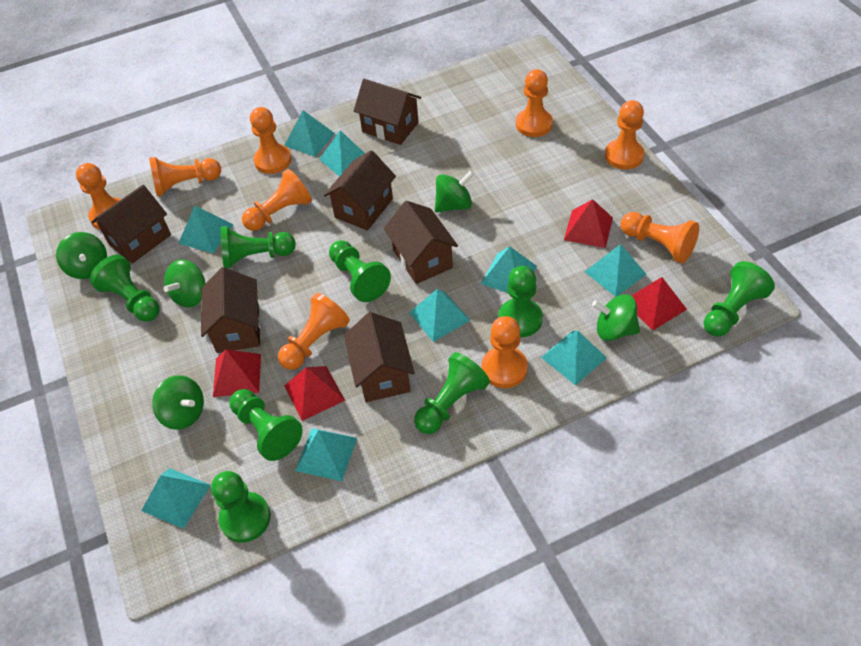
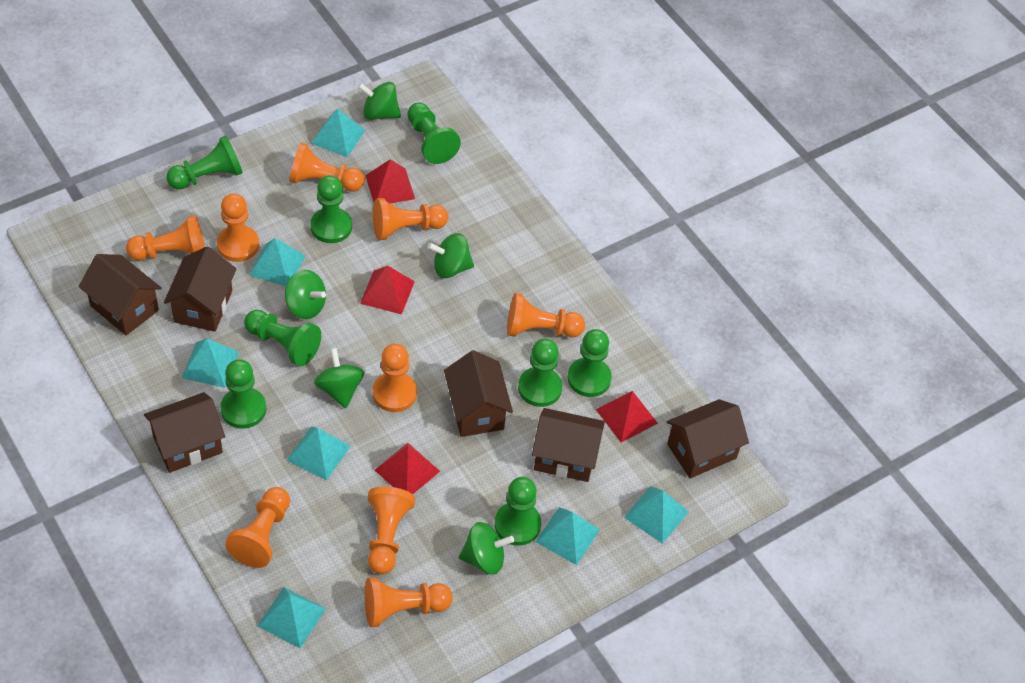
turquoise pyramid: 9 -> 7

